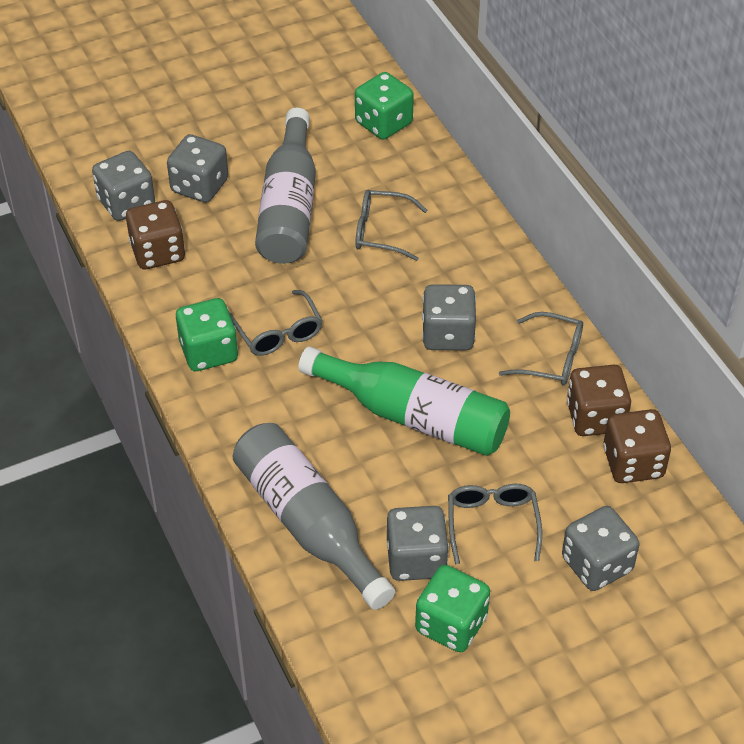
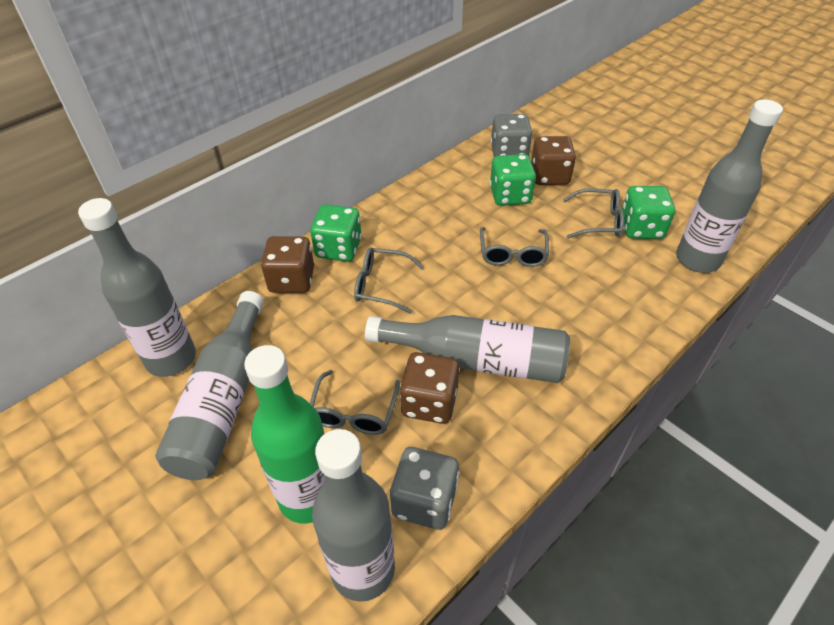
grey bottle: 2 -> 5
grey dice: 5 -> 2

